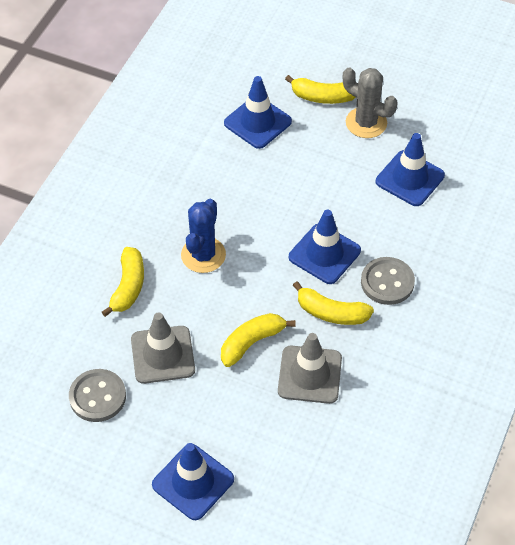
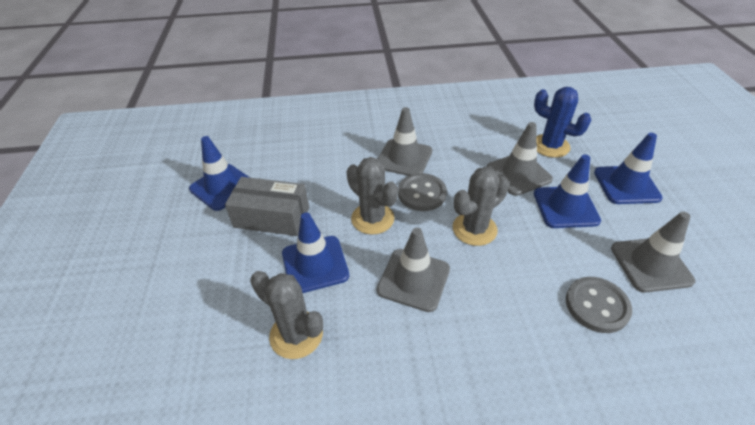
grey box: 0 -> 1
grey cactus: 1 -> 3
grey traffic cone: 2 -> 4
yellow banana: 4 -> 0

